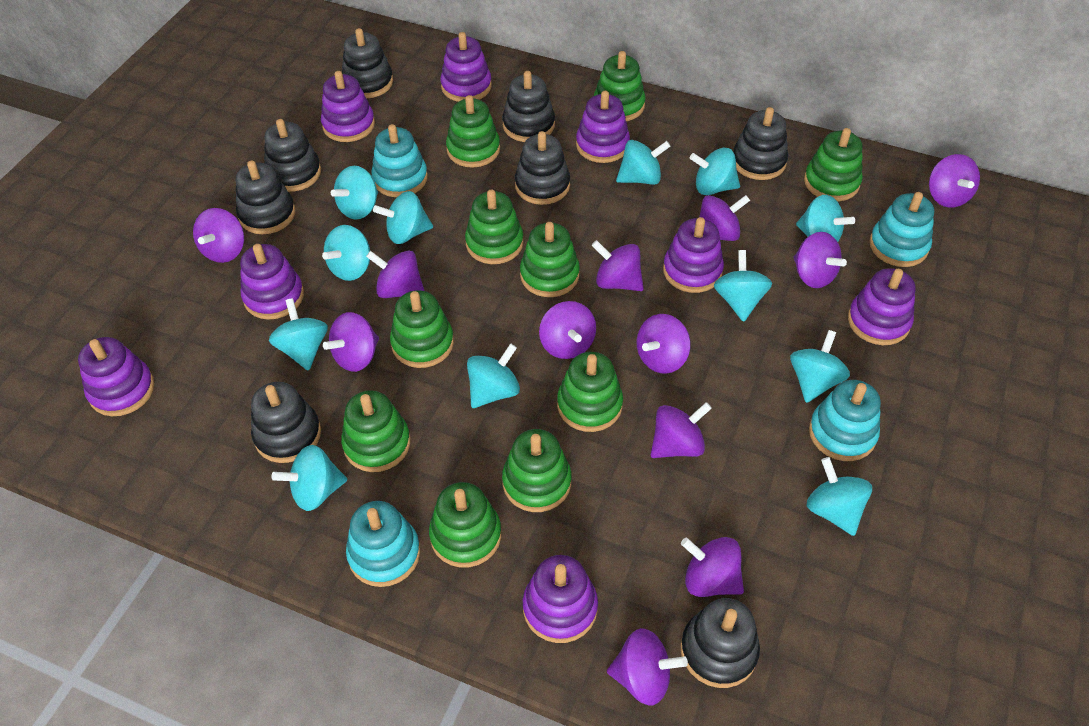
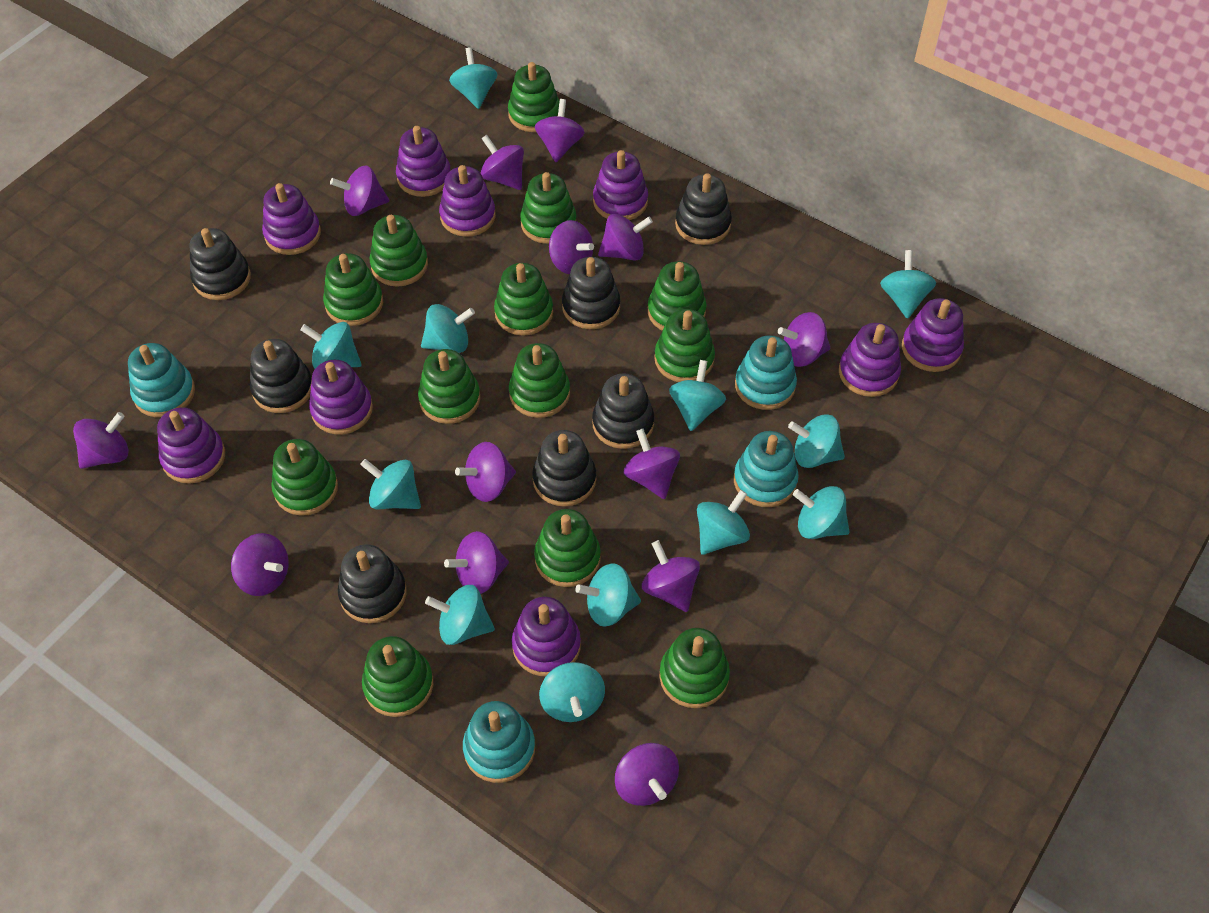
black stacking toy: 8 -> 7
green stacking toy: 10 -> 13
purple spinning top: 12 -> 13
purple stacking toy: 8 -> 9

